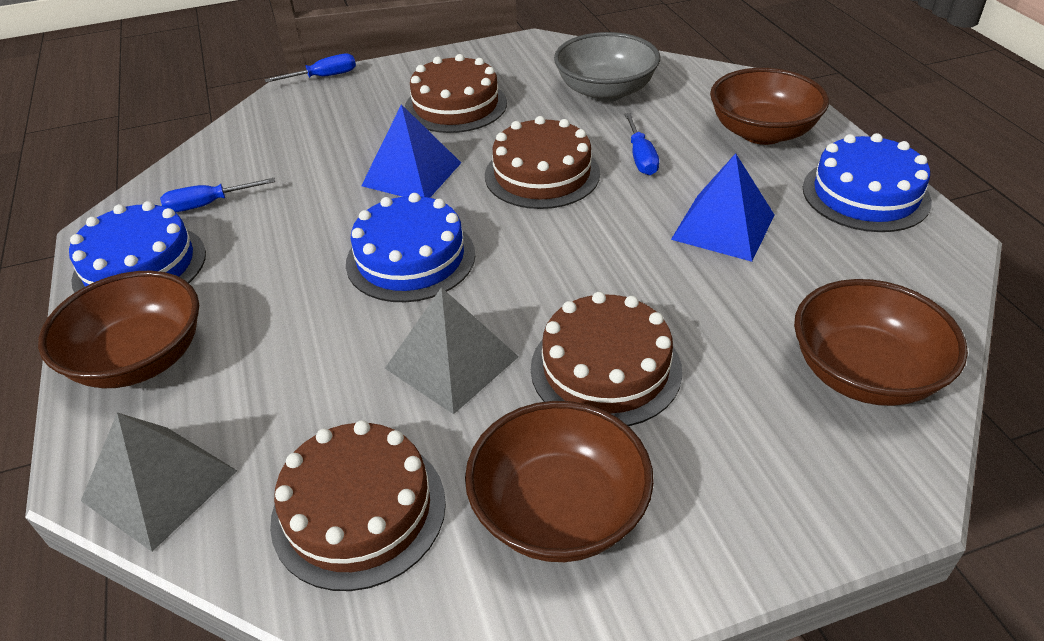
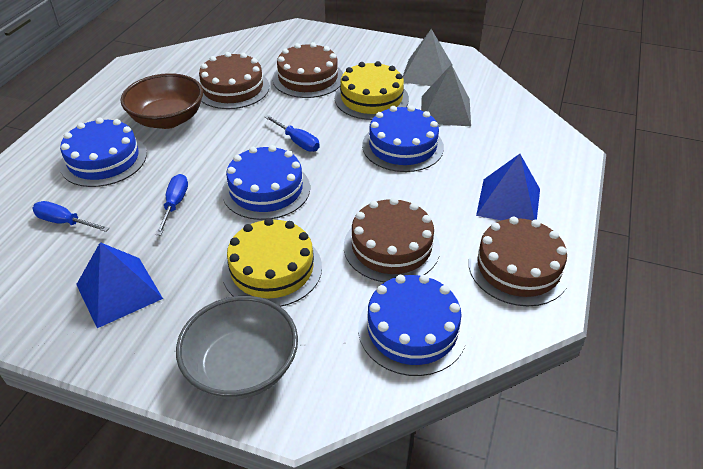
blue cake: 3 -> 4
brown bowl: 4 -> 1
yellow cake: 0 -> 2

